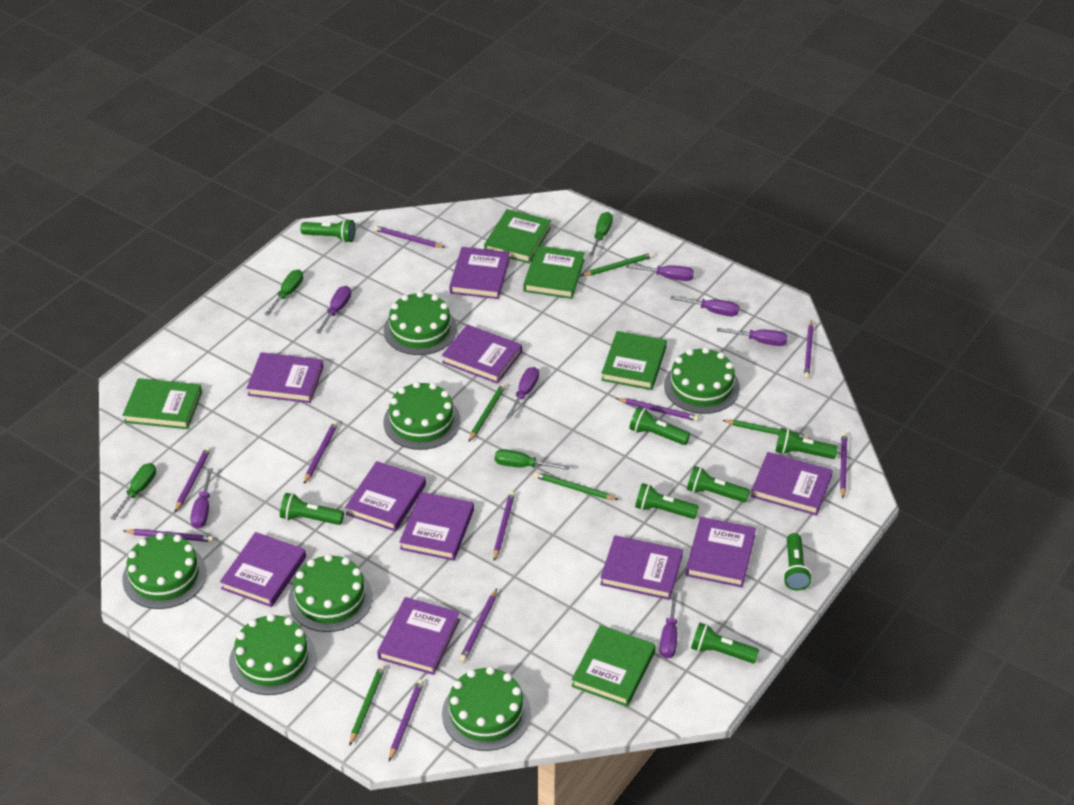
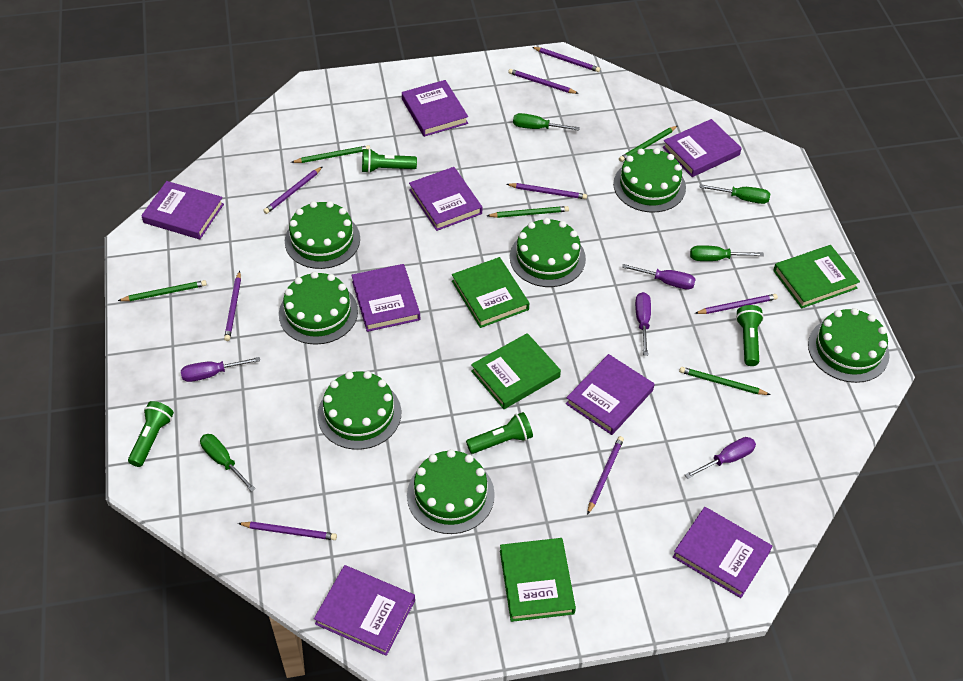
green book: 5 -> 4
green flashlight: 8 -> 4
purple book: 10 -> 8
purple pencil: 10 -> 8
purple screwdriver: 7 -> 4

